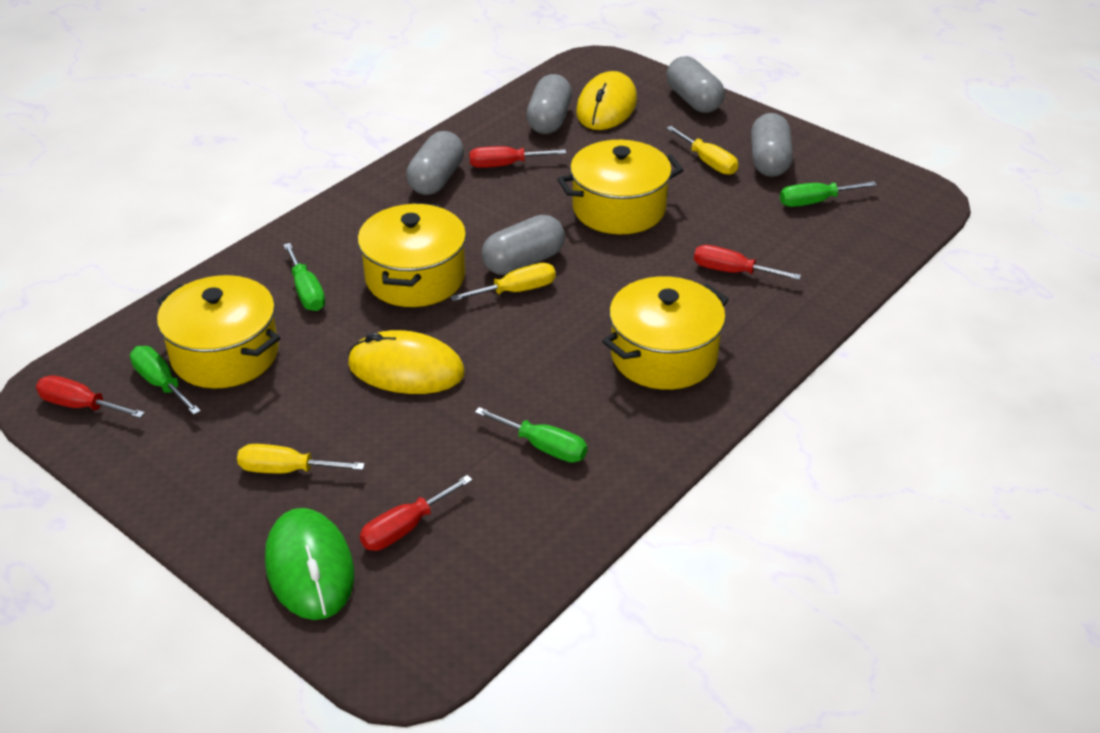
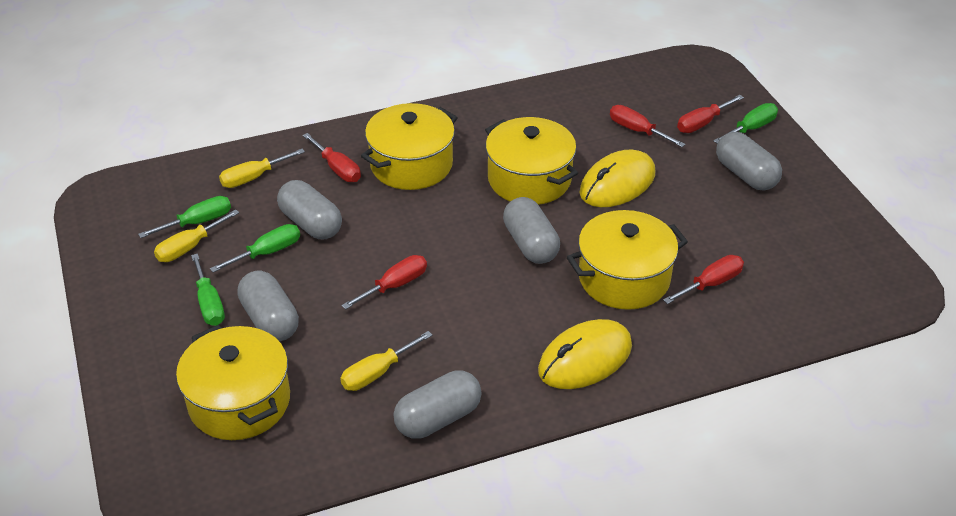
green mouse: 1 -> 0
red screwdriver: 4 -> 5

